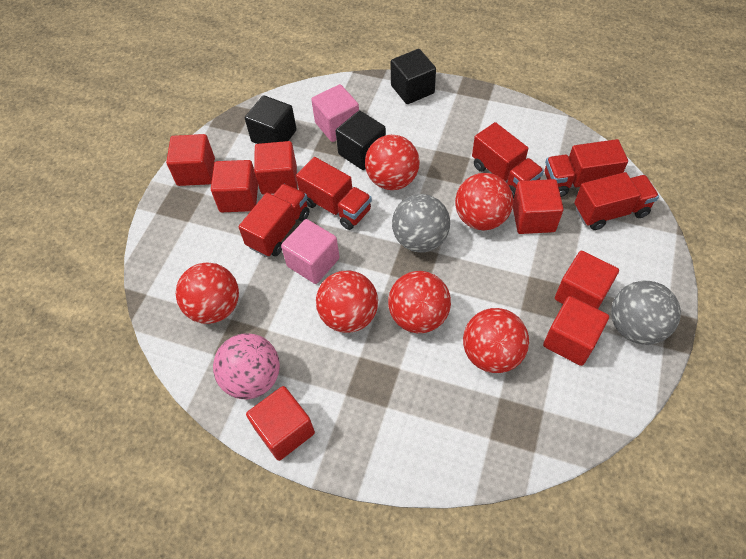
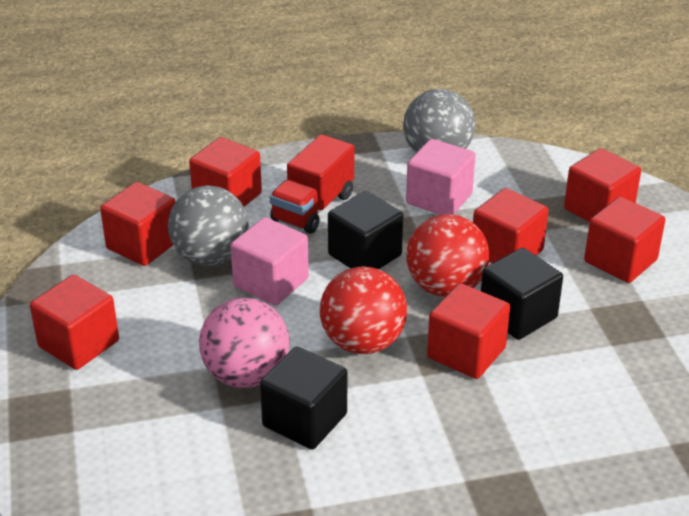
red ball: 6 -> 2
red truck: 5 -> 1

